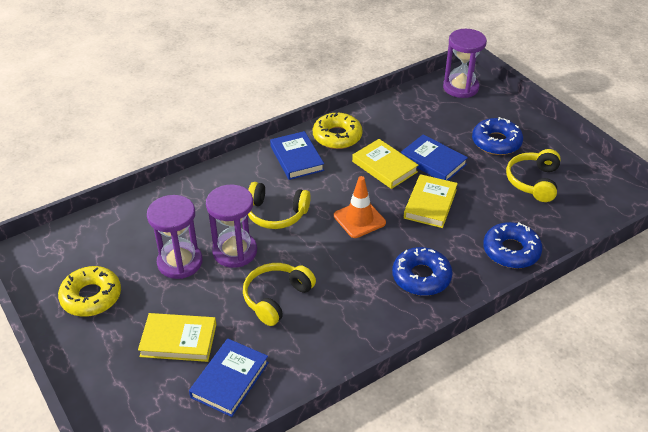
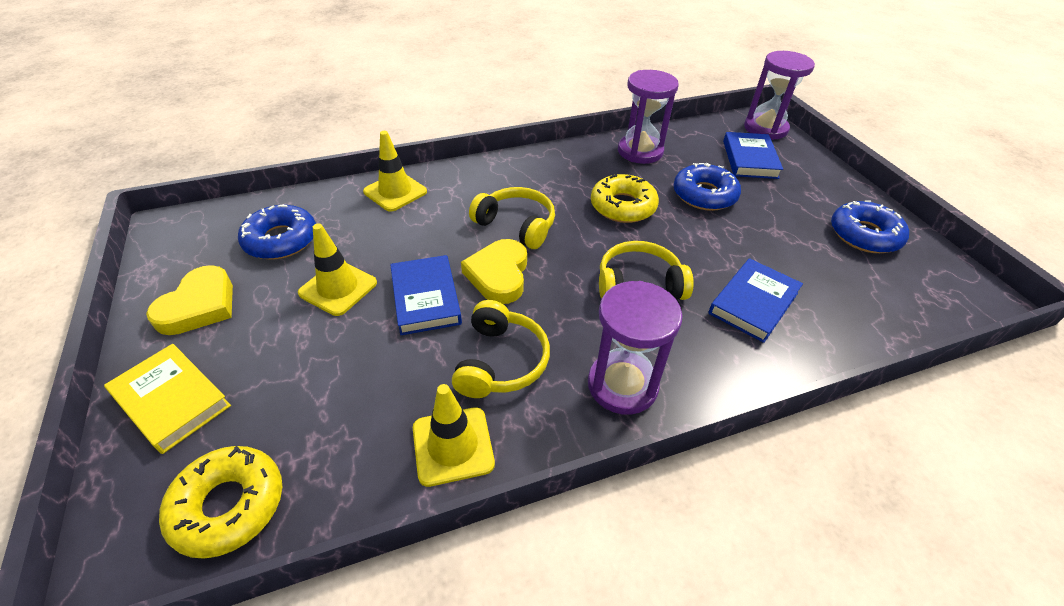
orange traffic cone: 1 -> 0
yellow book: 3 -> 1
yellow heart: 0 -> 2
yellow traffic cone: 0 -> 3

